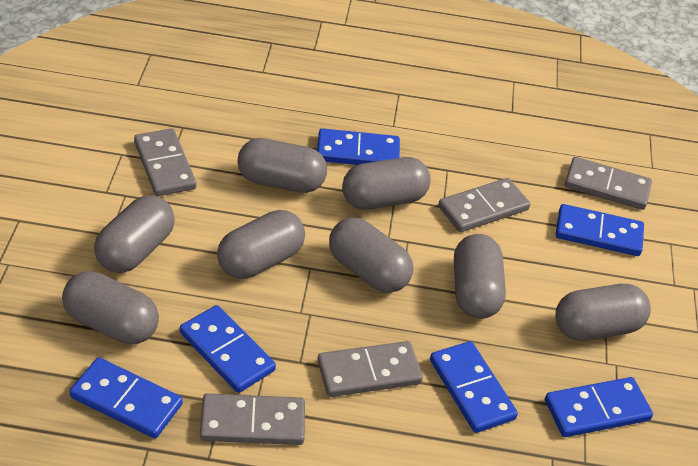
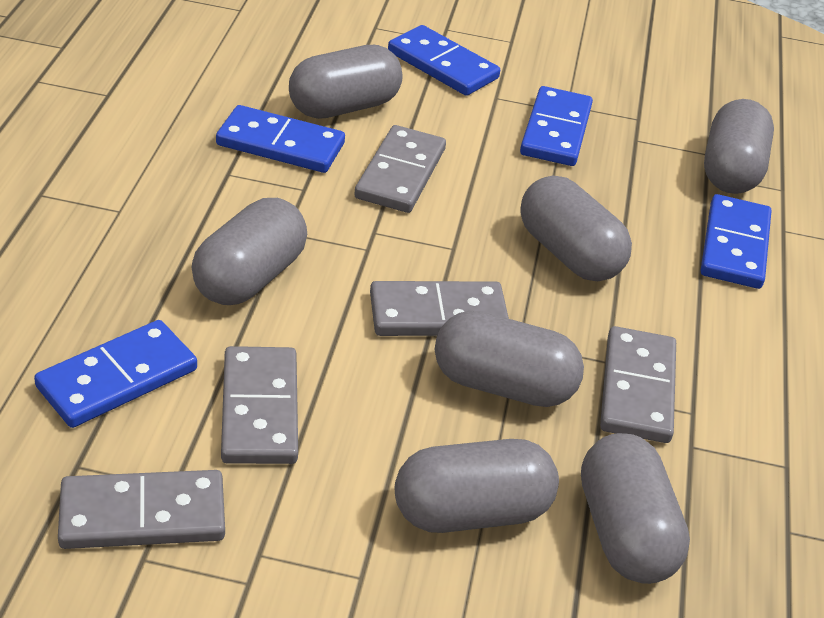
blue domino: 6 -> 5
grey capsule: 8 -> 7

